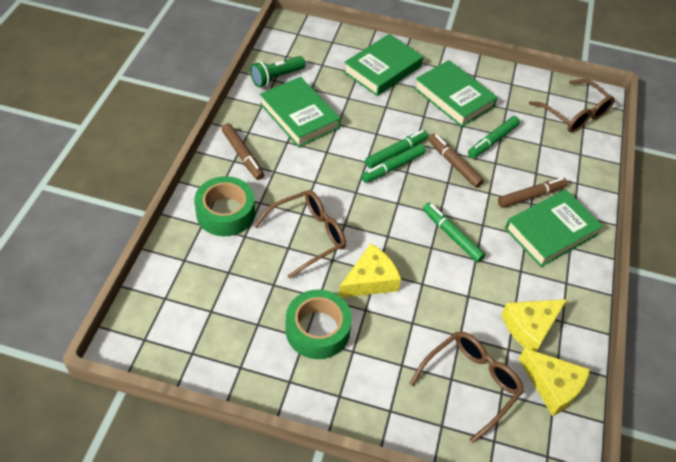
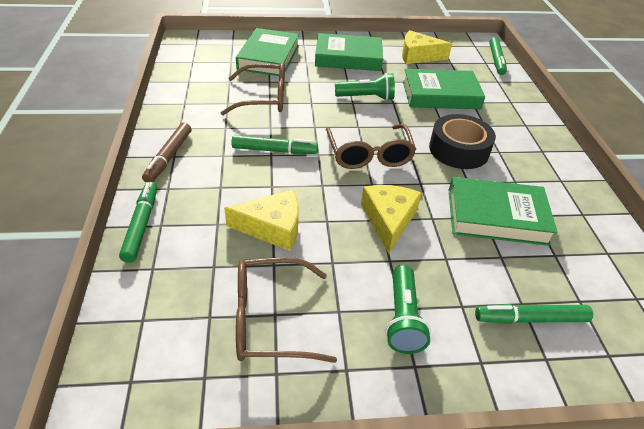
black tape: 0 -> 1
brown marker: 3 -> 1
green flashlight: 1 -> 2
green tape: 2 -> 0

